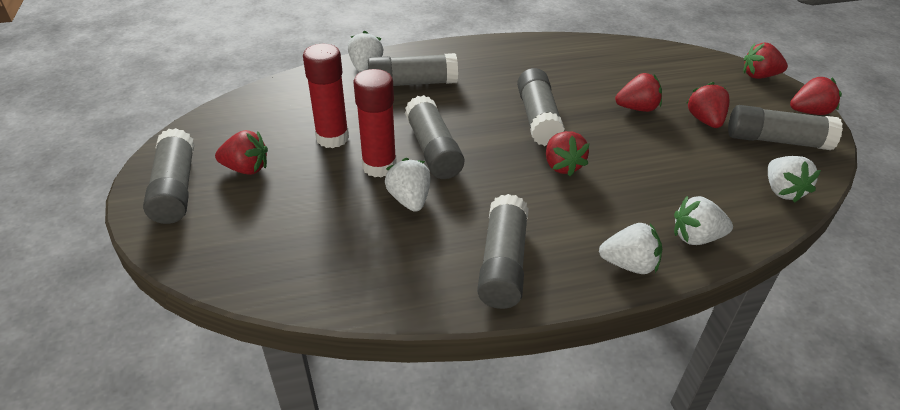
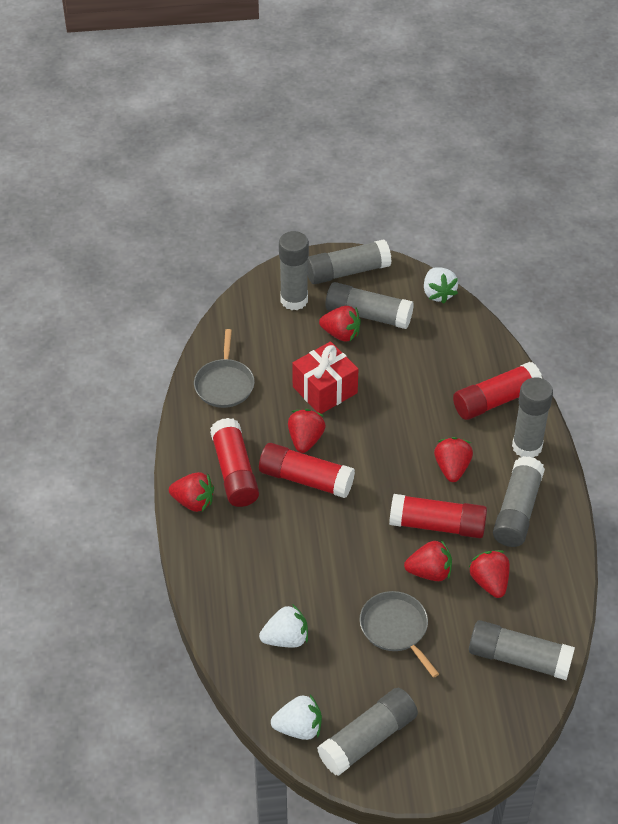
grey glue stick: 6 -> 7
grey pan: 0 -> 2
red gift: 0 -> 1
red glue stick: 2 -> 4
white strawberry: 5 -> 3

